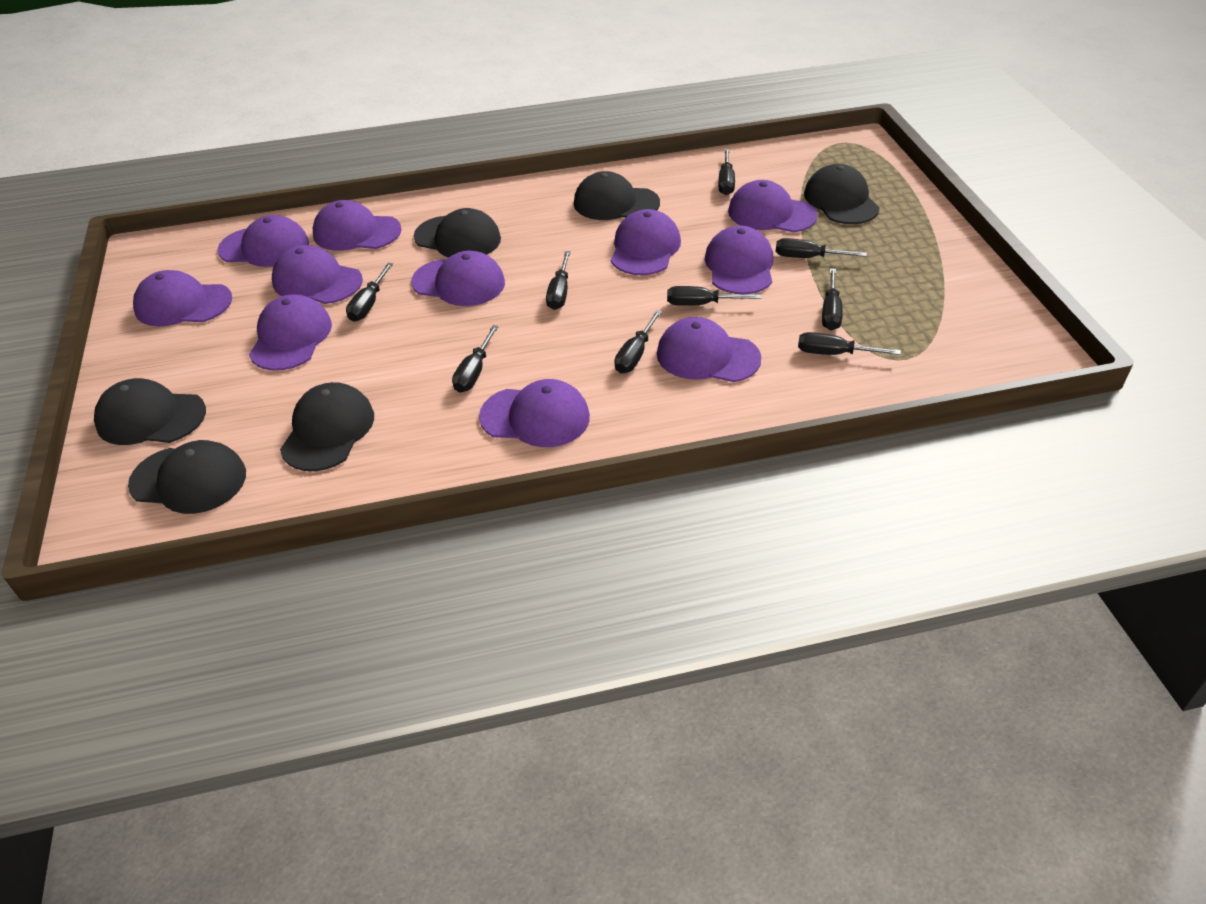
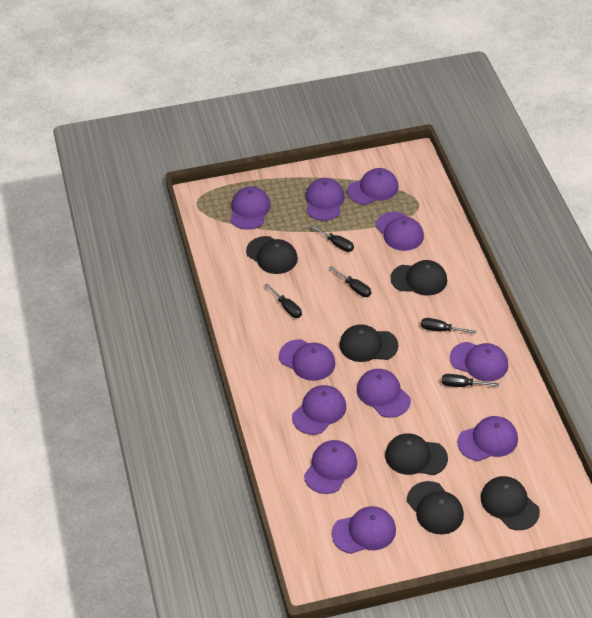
black screwdriver: 9 -> 5

